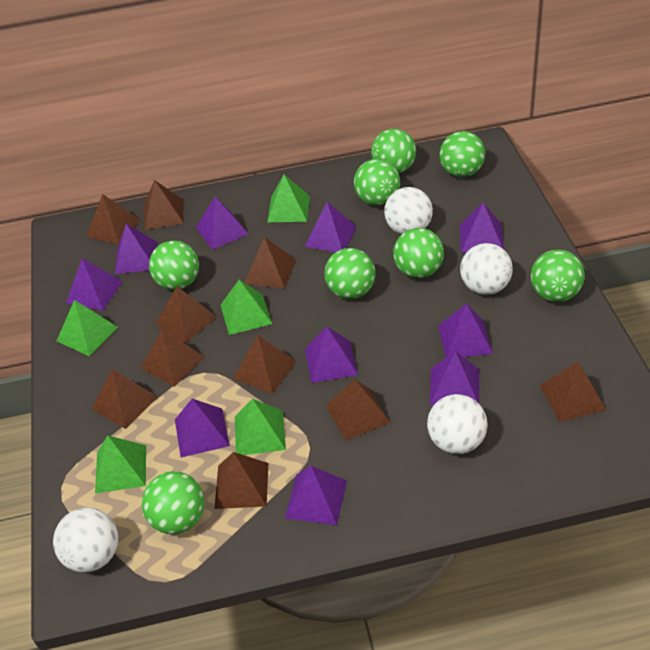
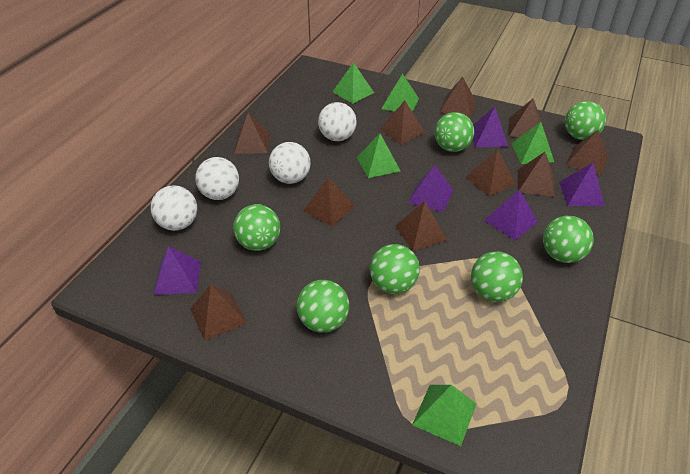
green ball: 8 -> 7
purple pyramid: 10 -> 5

